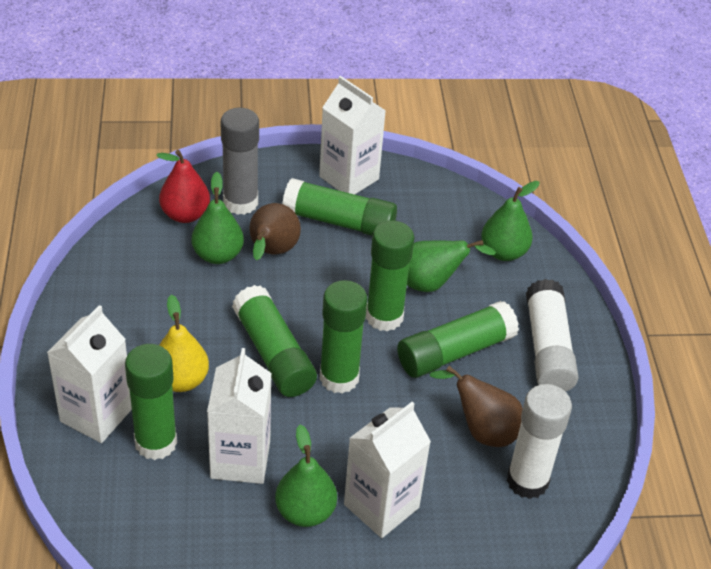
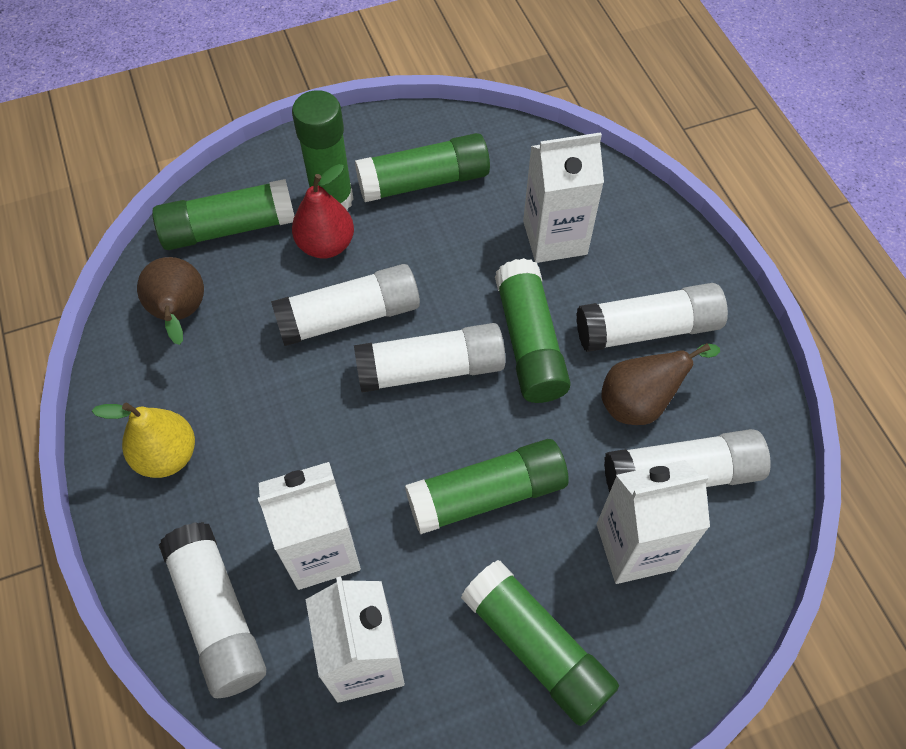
green pear: 4 -> 0
grey glue stick: 1 -> 0
white glue stick: 2 -> 5

